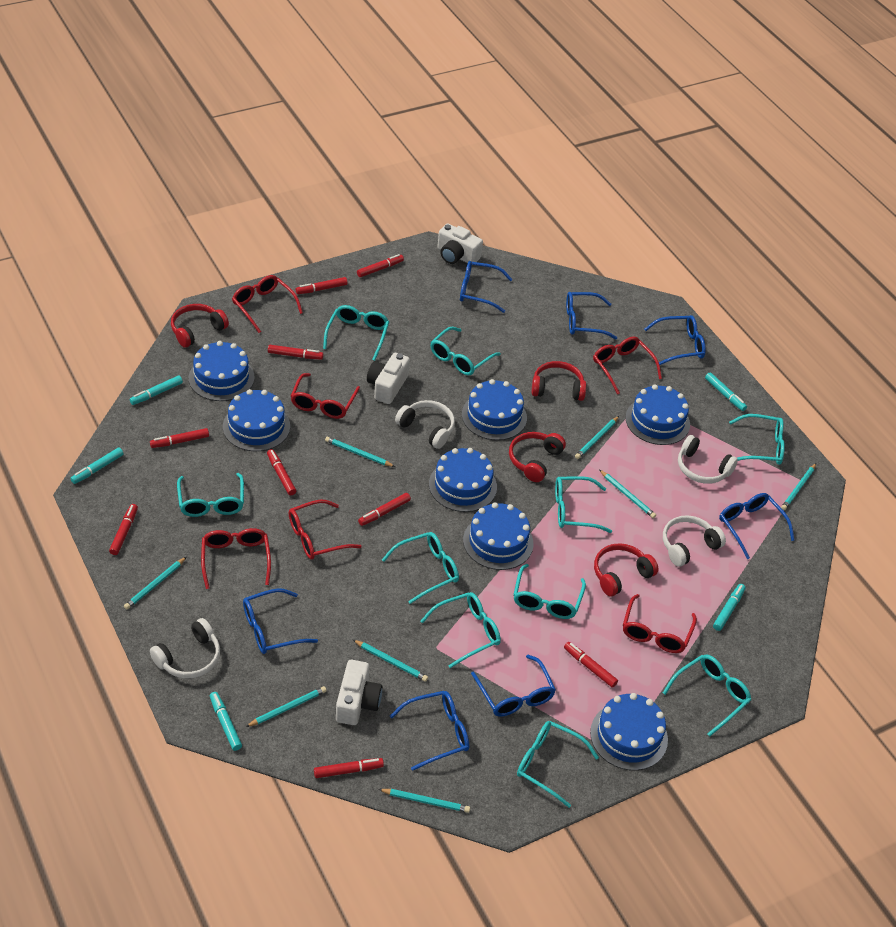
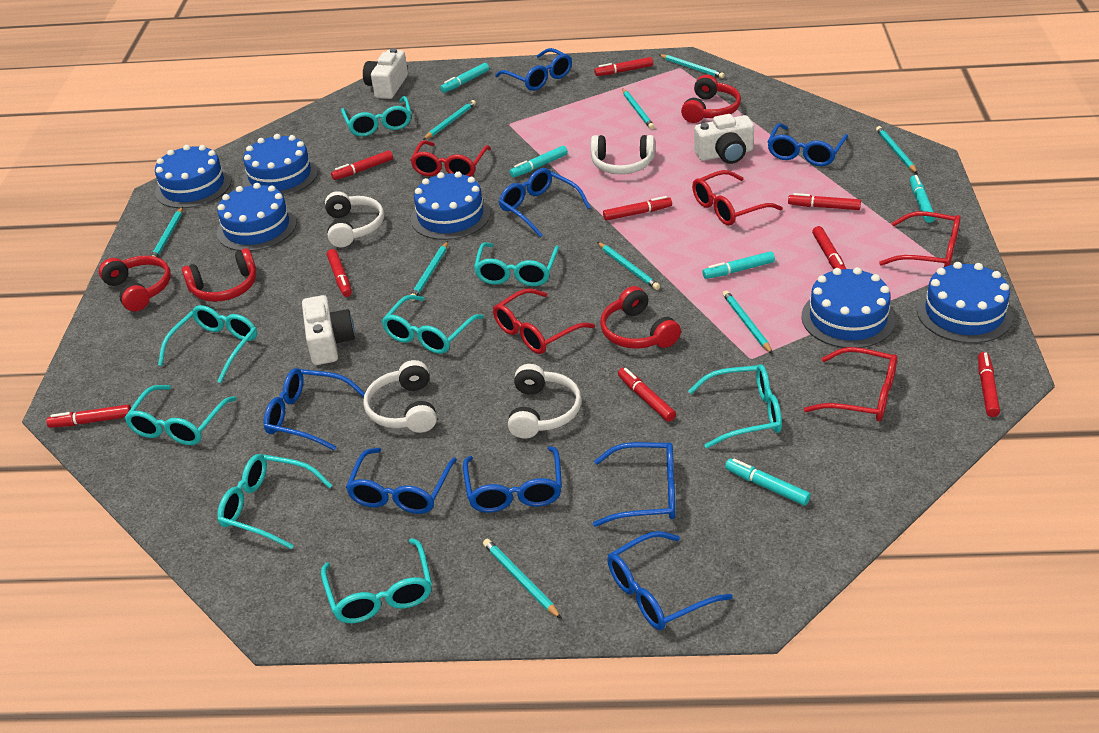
blue cake: 7 -> 6
blue glasses: 7 -> 8
red glasses: 6 -> 5
turquoise glasses: 10 -> 8
turquoise pencil: 8 -> 9

